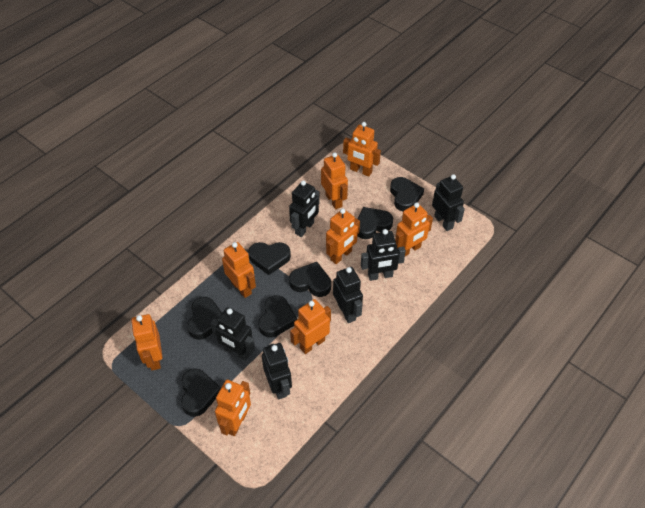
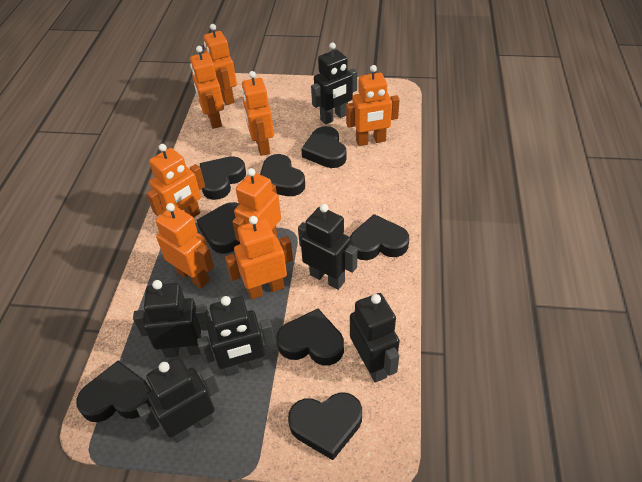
black heart: 7 -> 8

